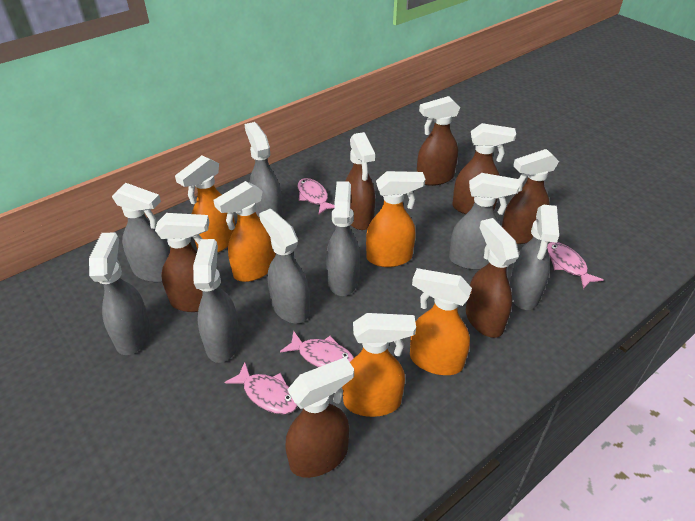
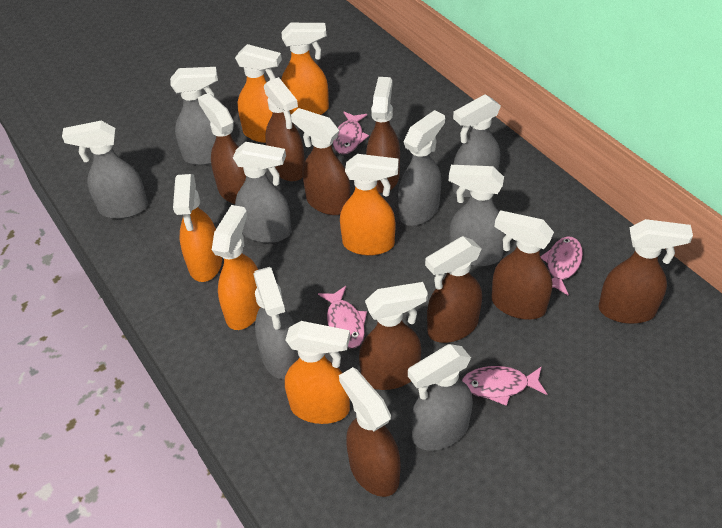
brown spray bottle: 7 -> 9
orange spray bottle: 5 -> 6

